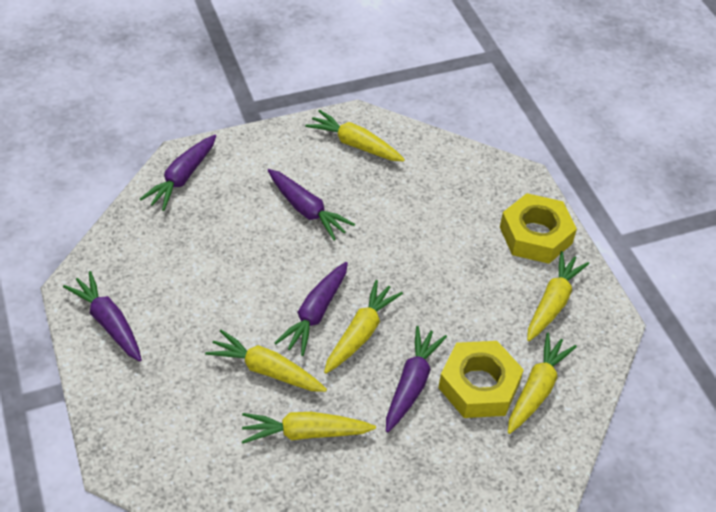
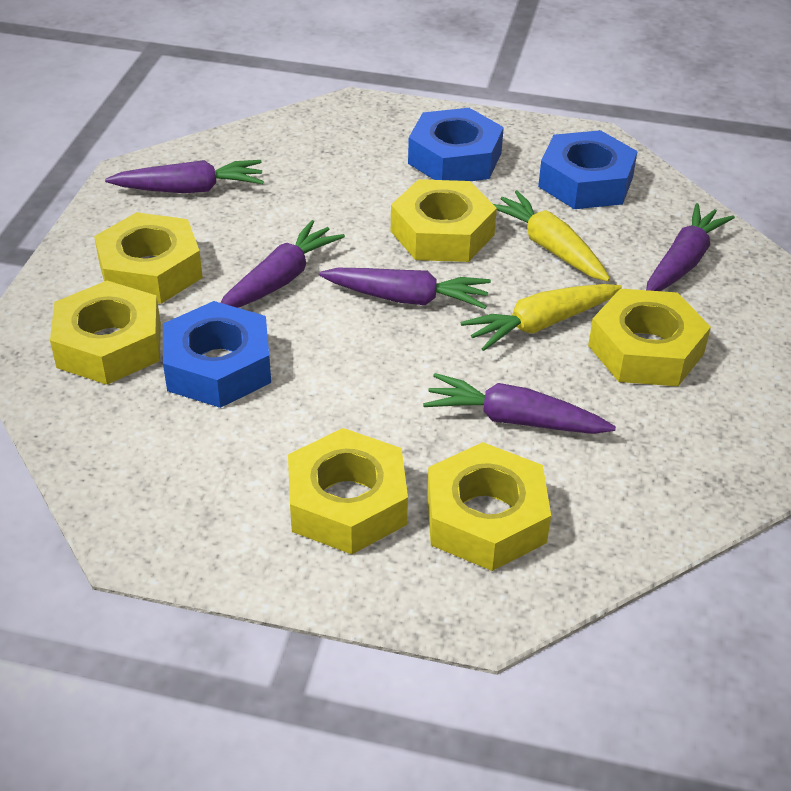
blue nut: 0 -> 3
yellow carrot: 6 -> 2
yellow nut: 2 -> 6

